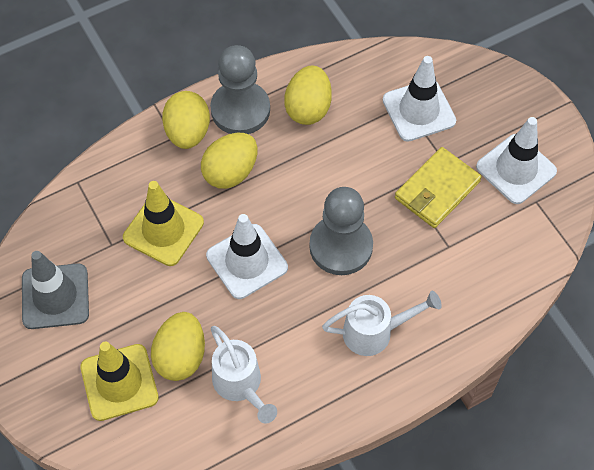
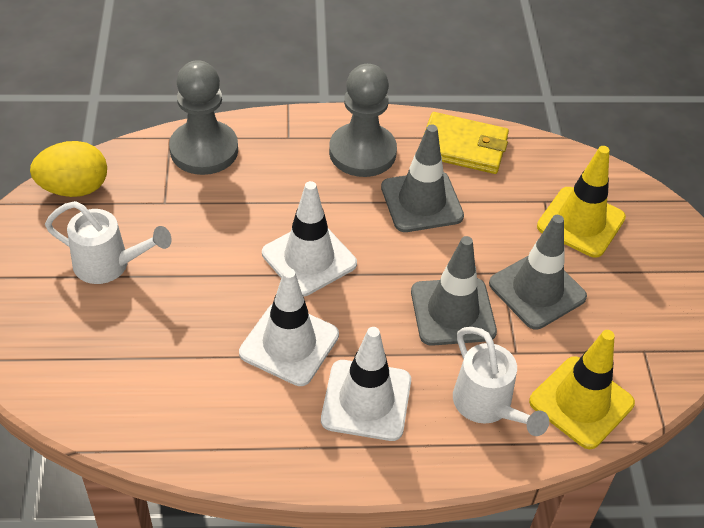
grey traffic cone: 1 -> 3
yellow egg: 4 -> 1

